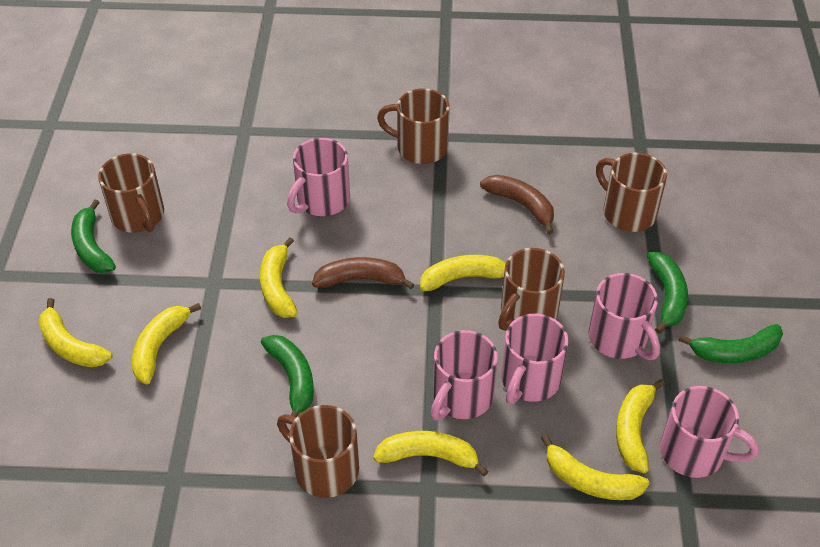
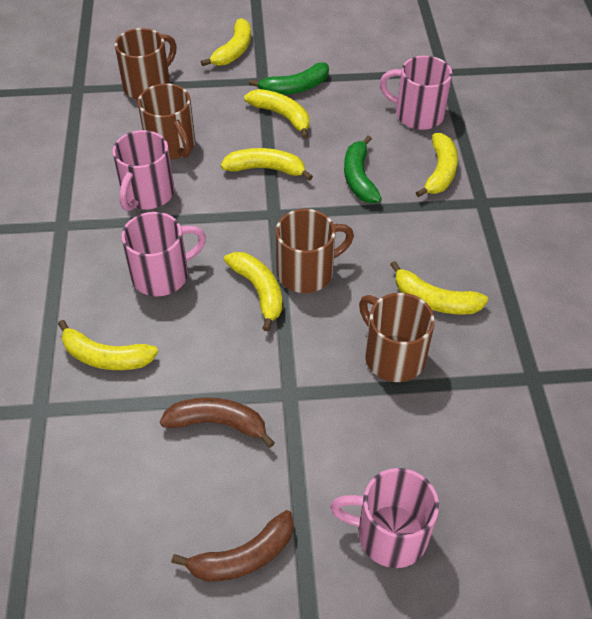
brown mug: 5 -> 4
green banana: 4 -> 2
pink mug: 5 -> 4

